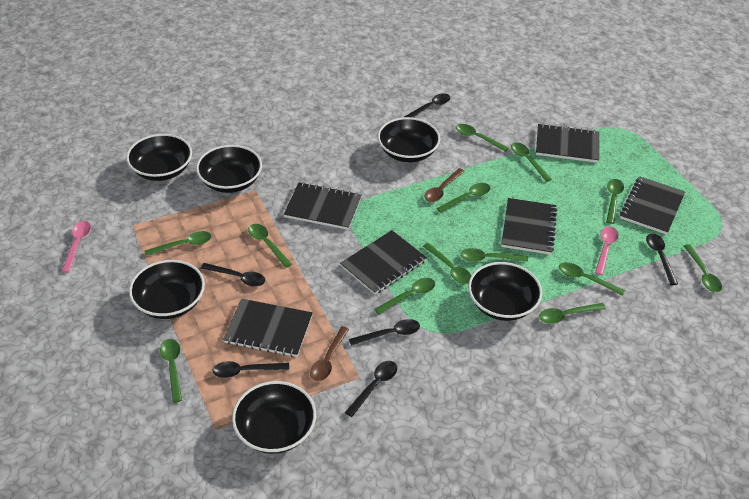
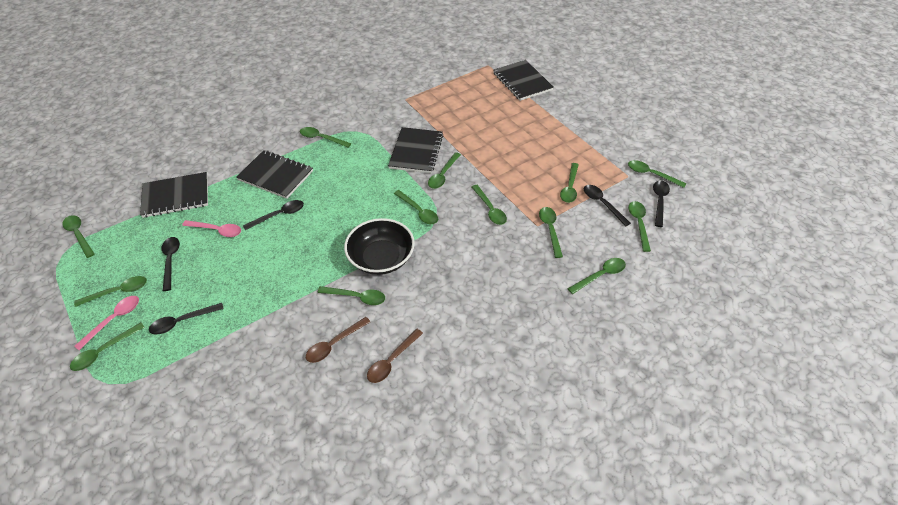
black bowl: 6 -> 1
black notebook: 6 -> 4
black spoon: 6 -> 5

